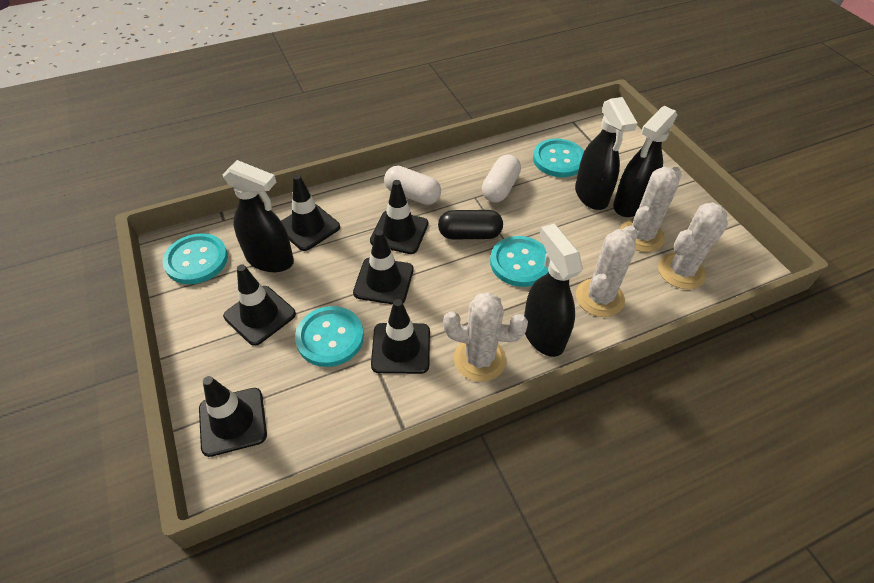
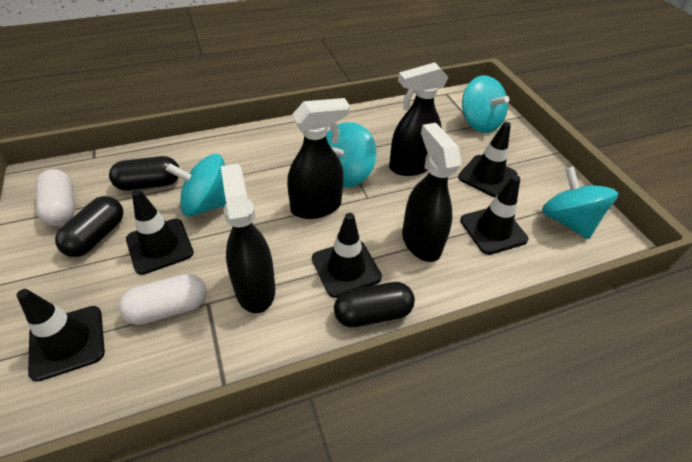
black capsule: 1 -> 3
black traffic cone: 6 -> 5
turquoise button: 4 -> 0
turquoise spinning top: 0 -> 4
white cactus: 4 -> 0

